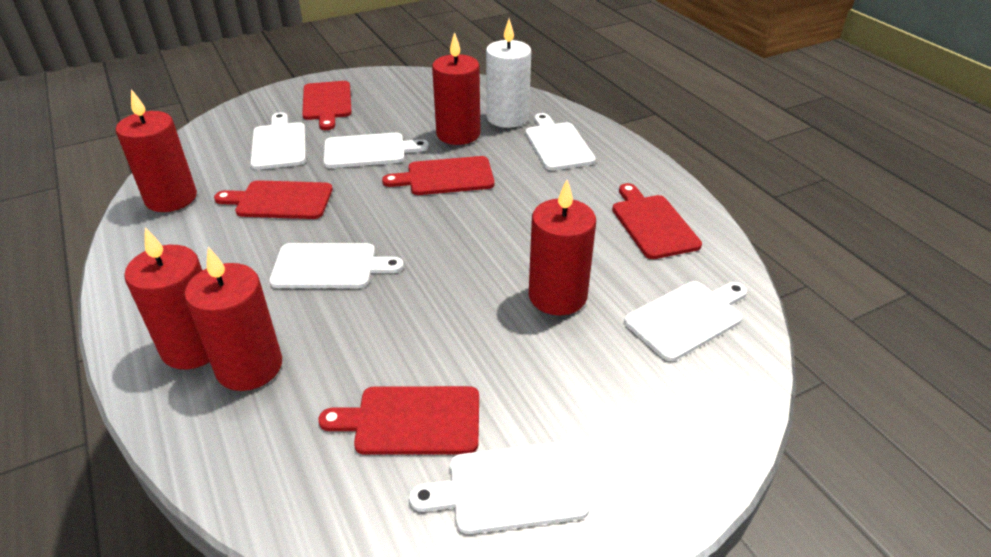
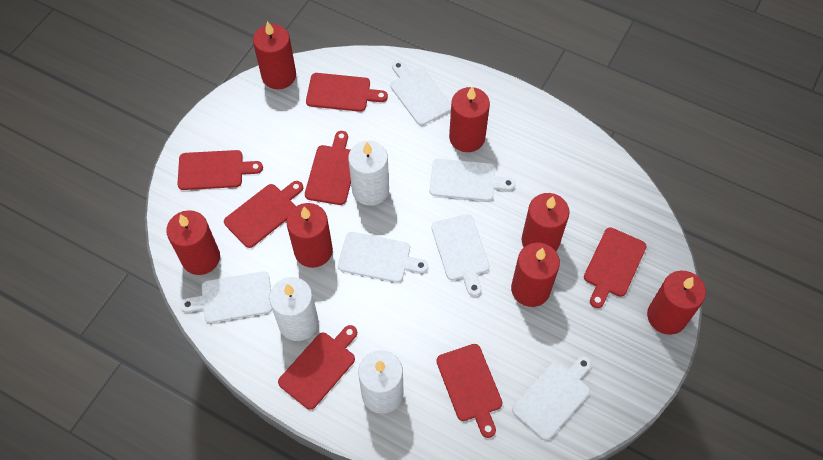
red candle: 5 -> 7
red cutting board: 5 -> 7
white candle: 1 -> 3

